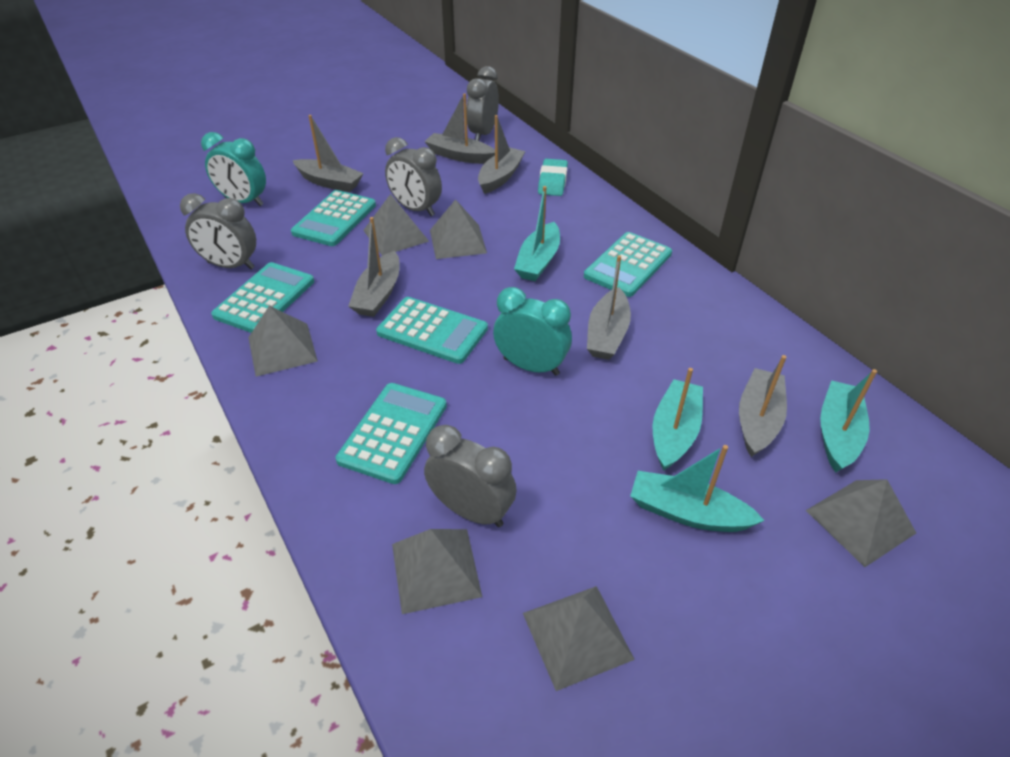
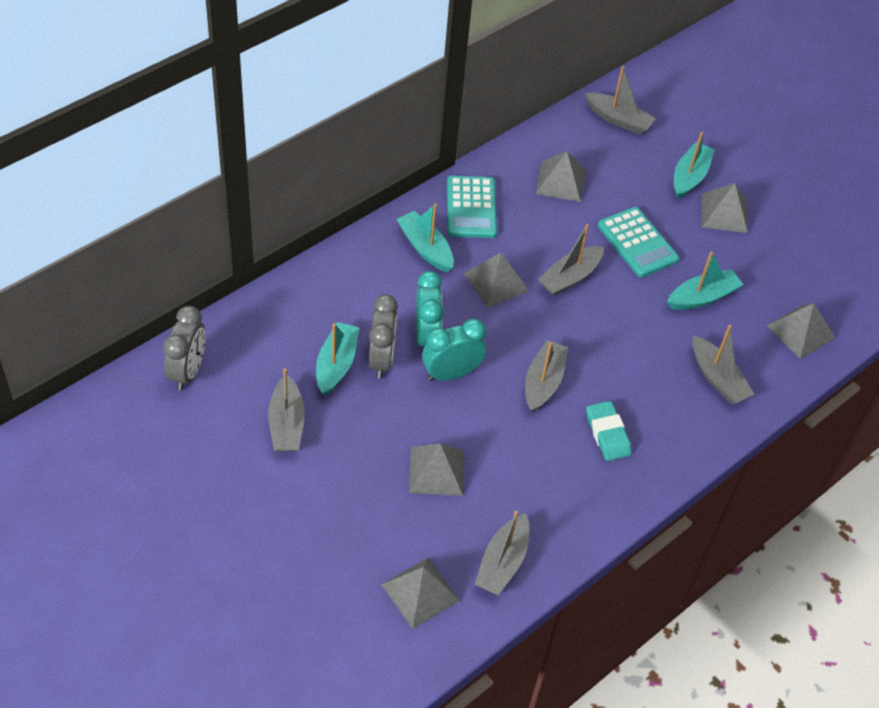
grey clock: 4 -> 2
turquoise calculator: 5 -> 2

